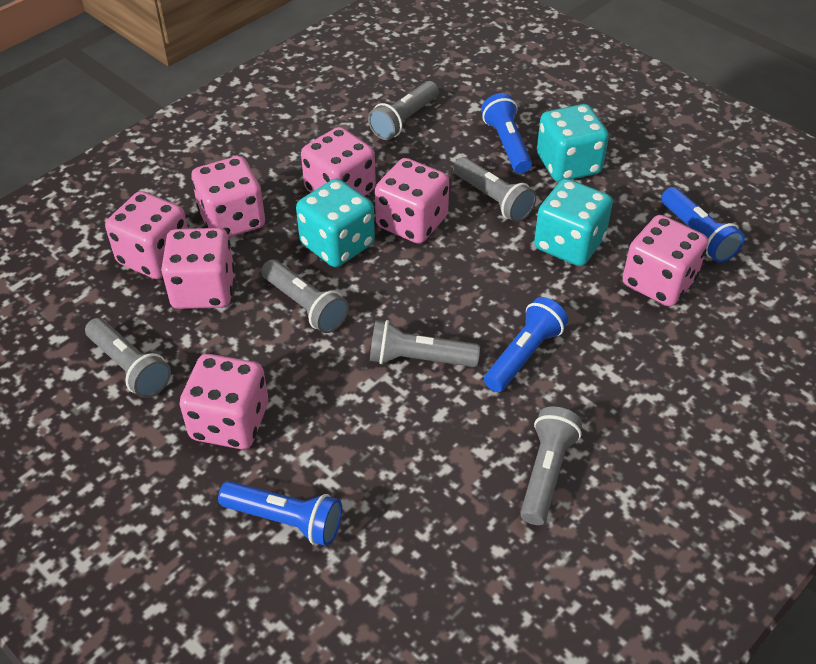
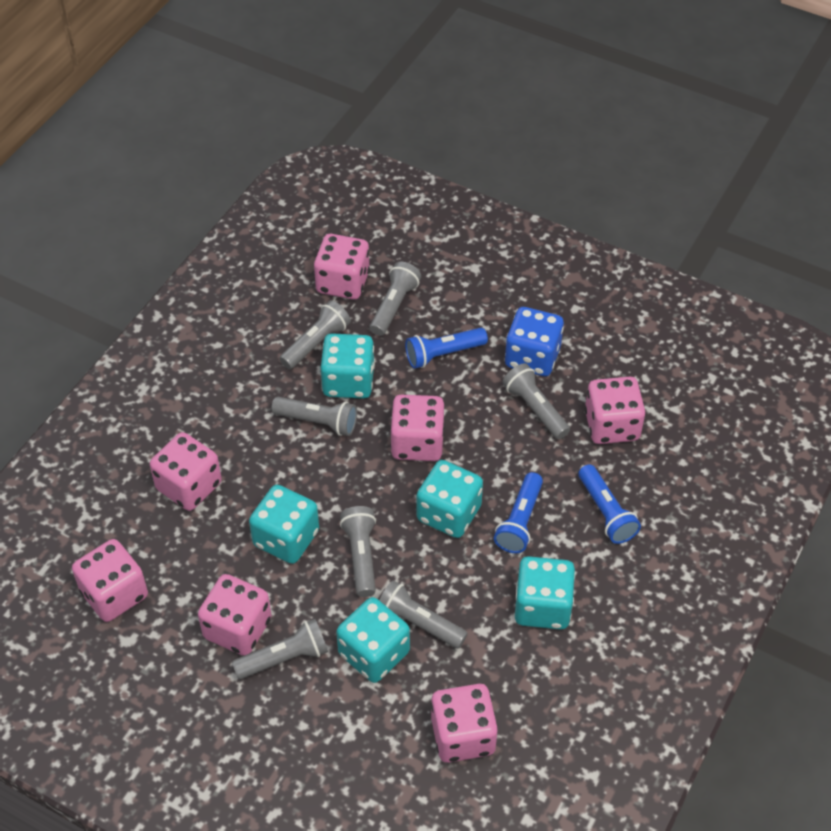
blue dice: 0 -> 1
blue flashlight: 4 -> 3
grey flashlight: 6 -> 7
turquoise dice: 3 -> 5

